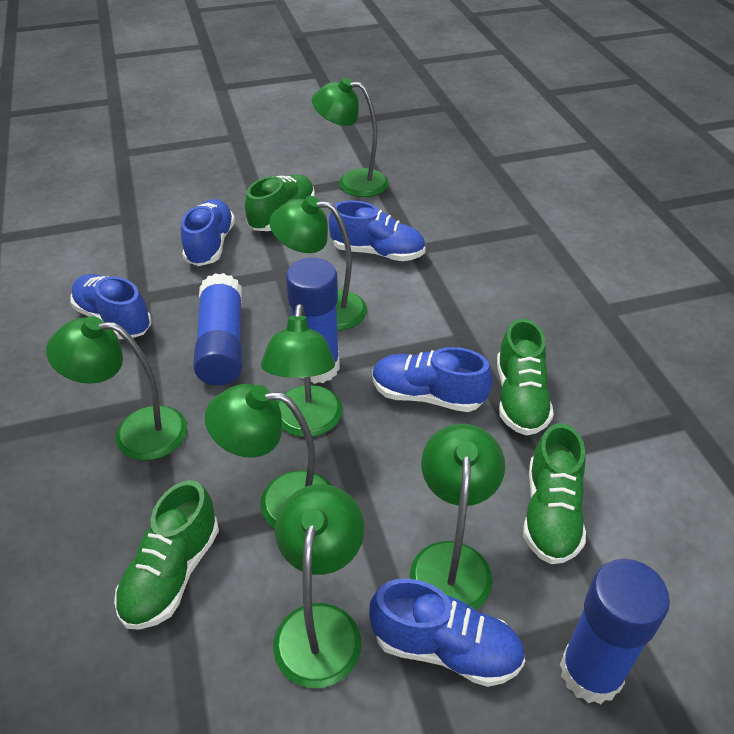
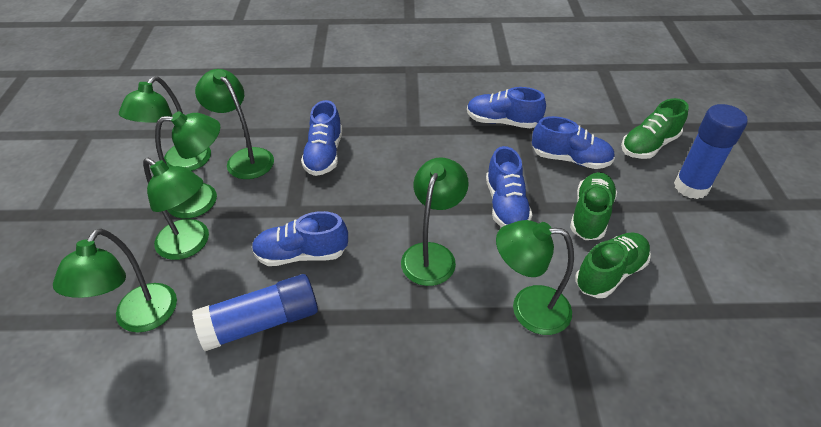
blue glue stick: 3 -> 2
green shoe: 4 -> 3

